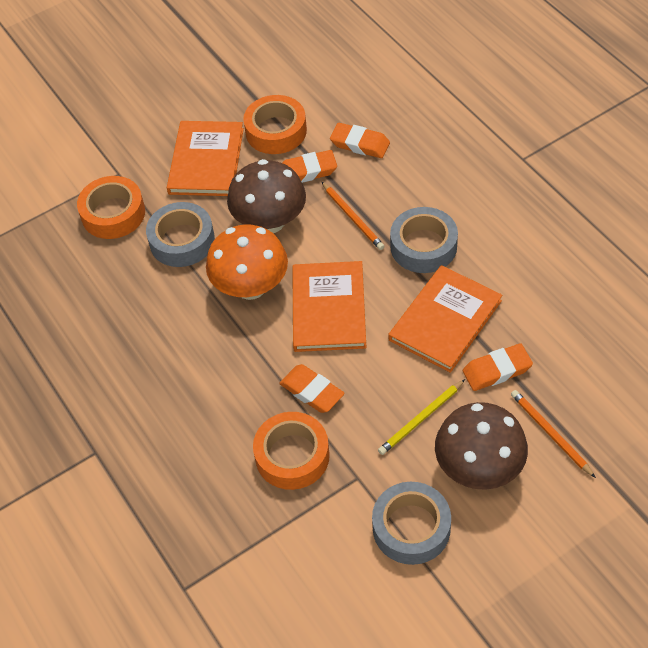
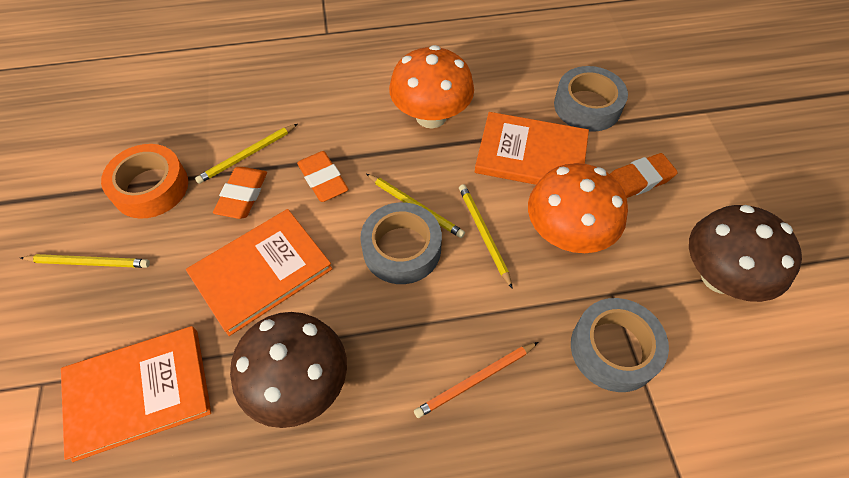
orange eraser: 4 -> 3
orange mushroom: 1 -> 2
orange pencil: 2 -> 1
orange tape: 3 -> 1
yellow pencil: 1 -> 4

